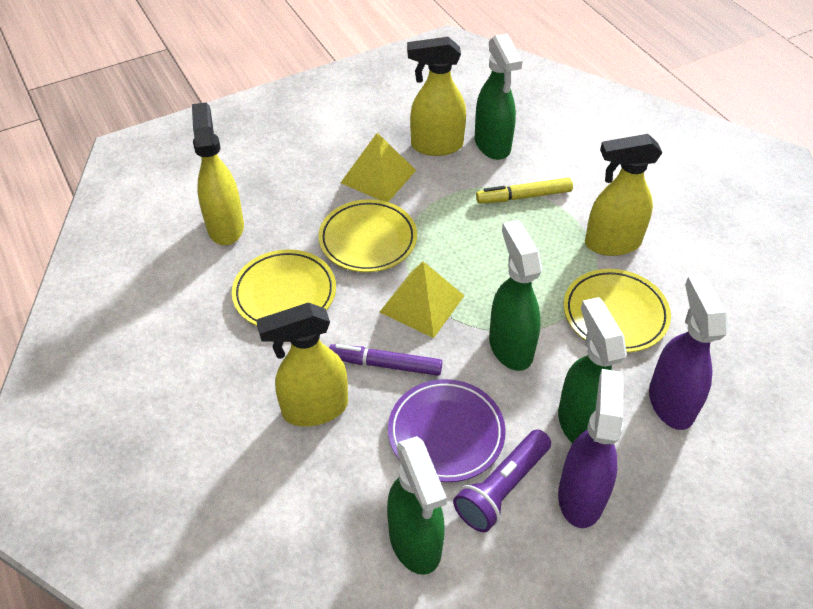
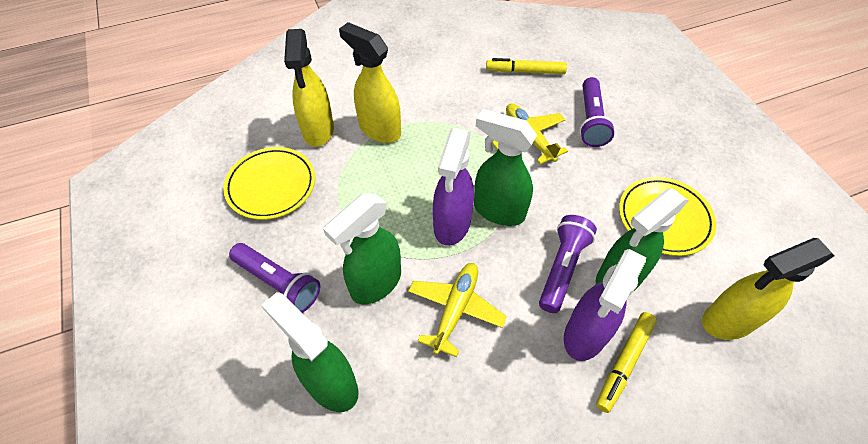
purple flashlight: 1 -> 3
purple marker: 1 -> 0
purple plate: 1 -> 0
yellow marker: 1 -> 2
yellow plane: 0 -> 2
yellow plate: 3 -> 2
yellow pyramid: 2 -> 0
yellow spray bottle: 4 -> 3

